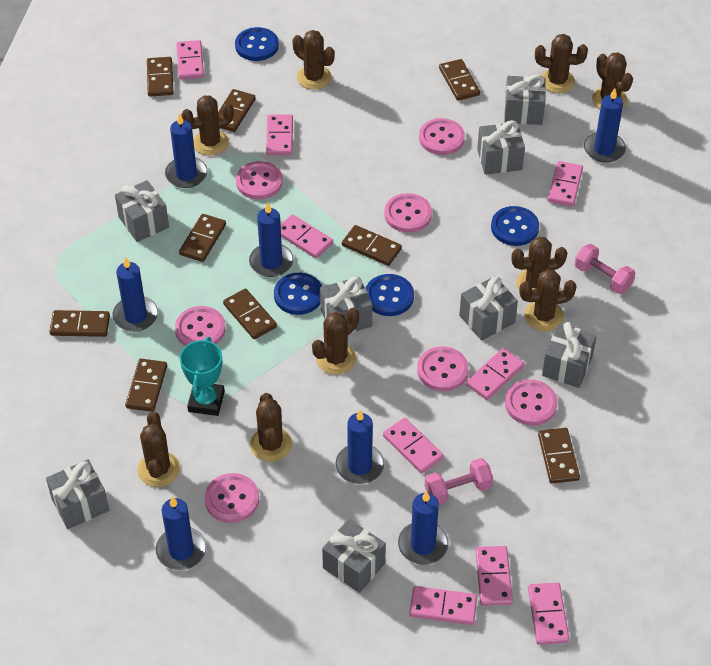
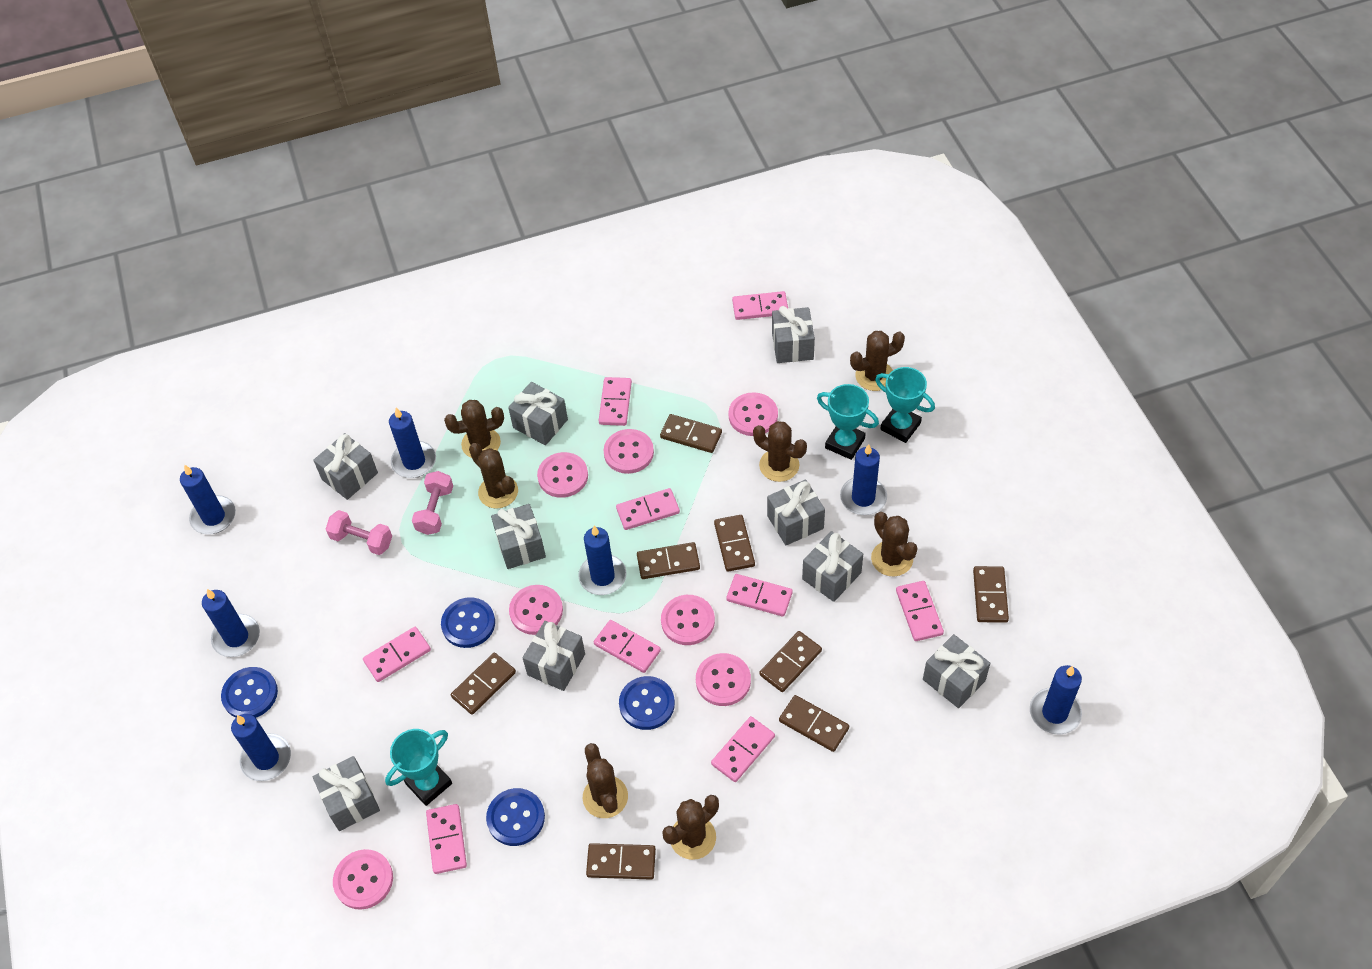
brown cactus: 9 -> 7
brown domino: 9 -> 8
grey gift: 8 -> 9
turquoise trophy: 1 -> 3

